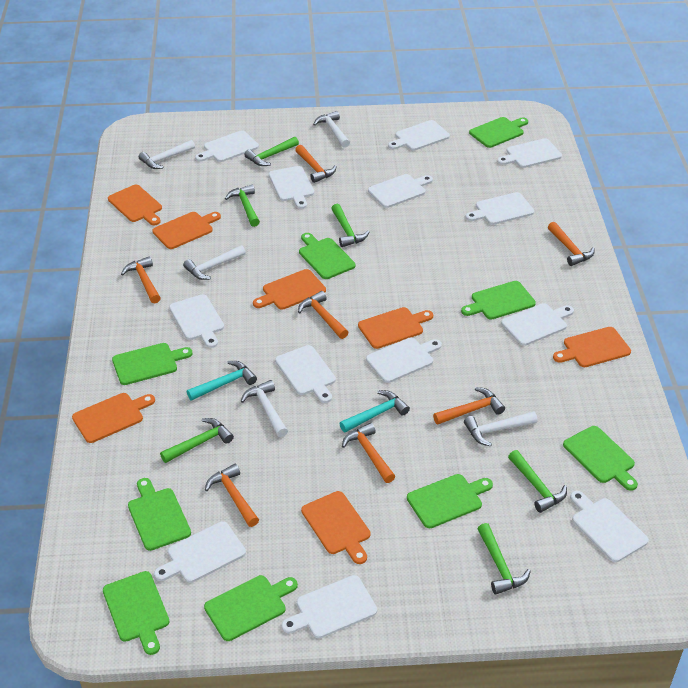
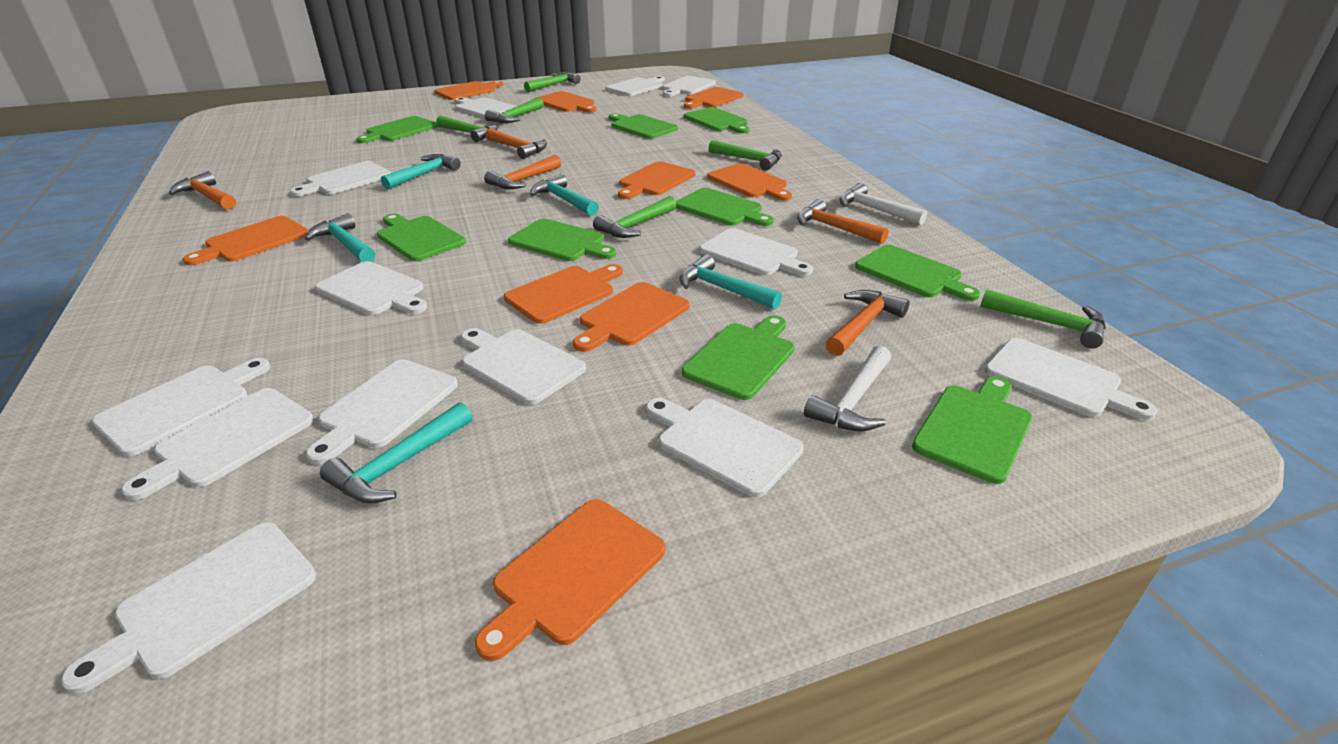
orange cutting board: 7 -> 9
orange hammer: 7 -> 5
turquoise hammer: 2 -> 5
white hammer: 5 -> 2

